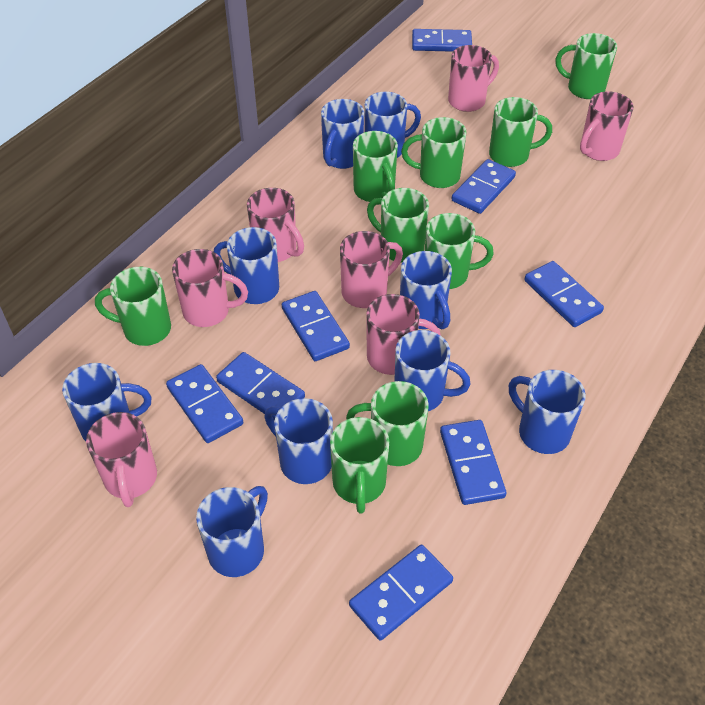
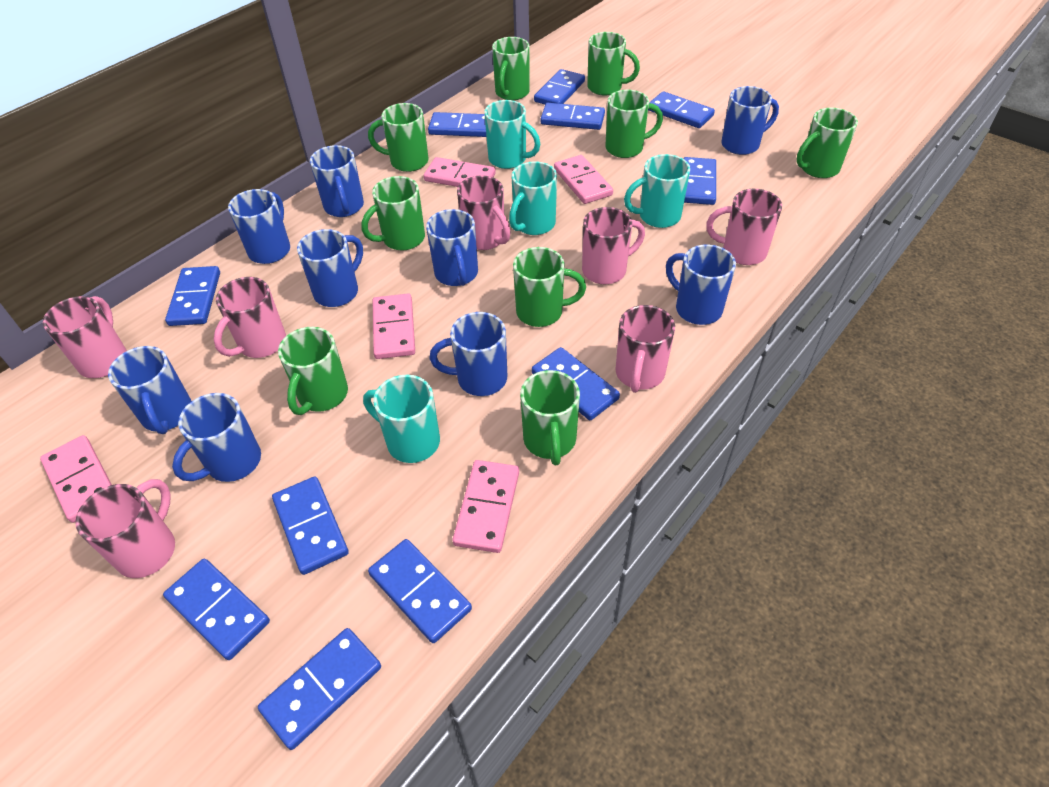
blue domino: 8 -> 11
pink domino: 0 -> 5
turquoise mug: 0 -> 4

